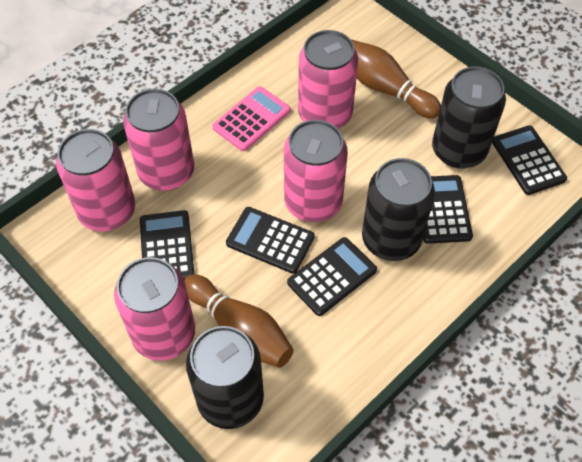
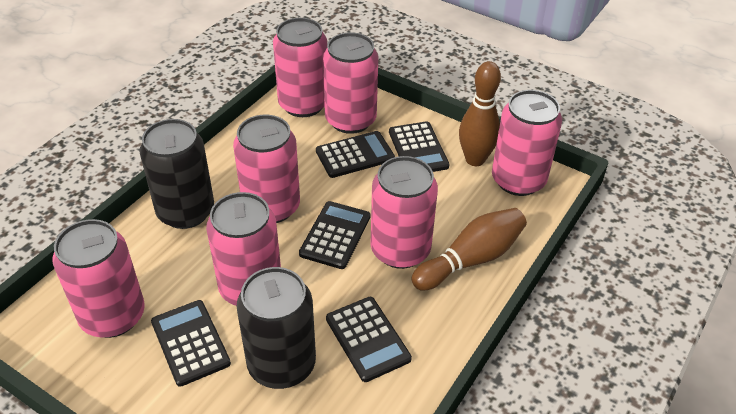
black can: 3 -> 2
pink calculator: 1 -> 0
pink can: 5 -> 7

